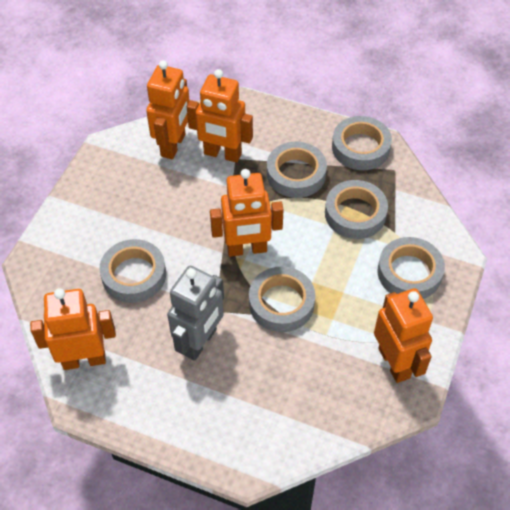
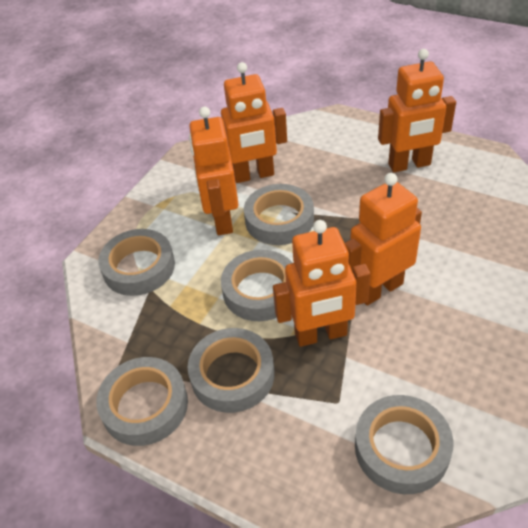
grey robot: 1 -> 0

